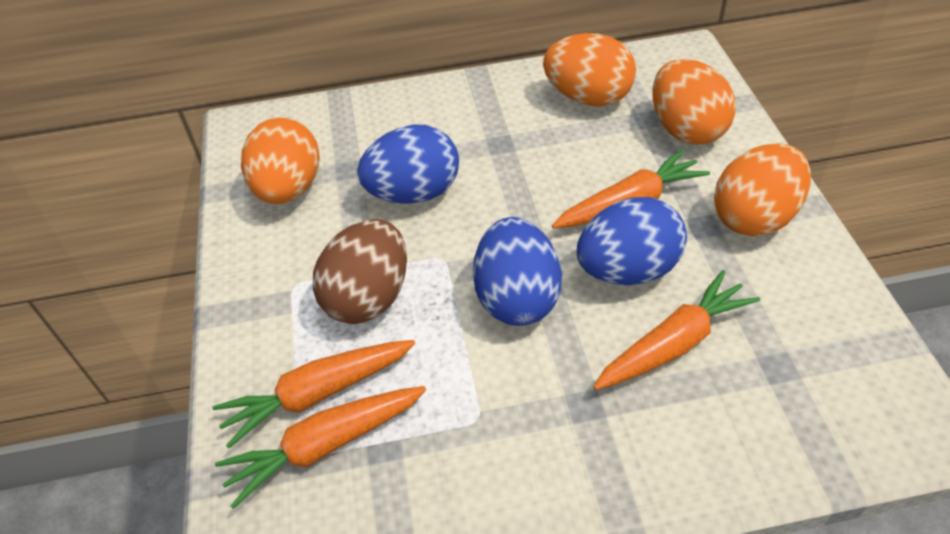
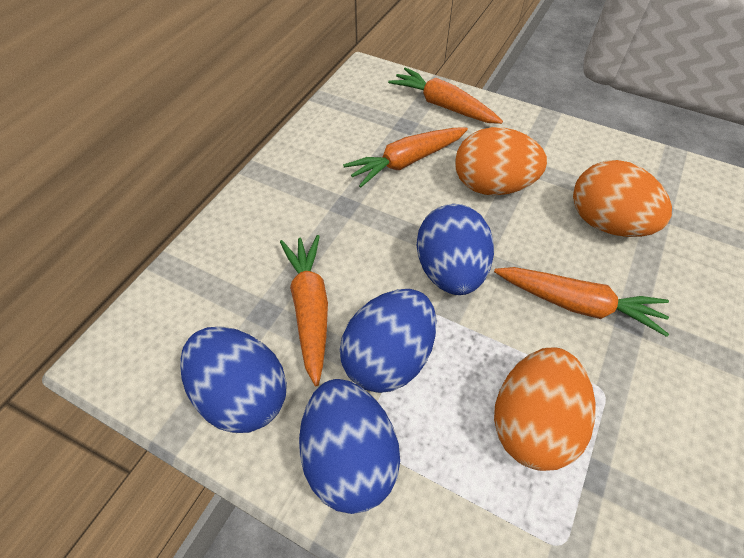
blue egg: 3 -> 4
brown egg: 1 -> 0
orange egg: 4 -> 3

